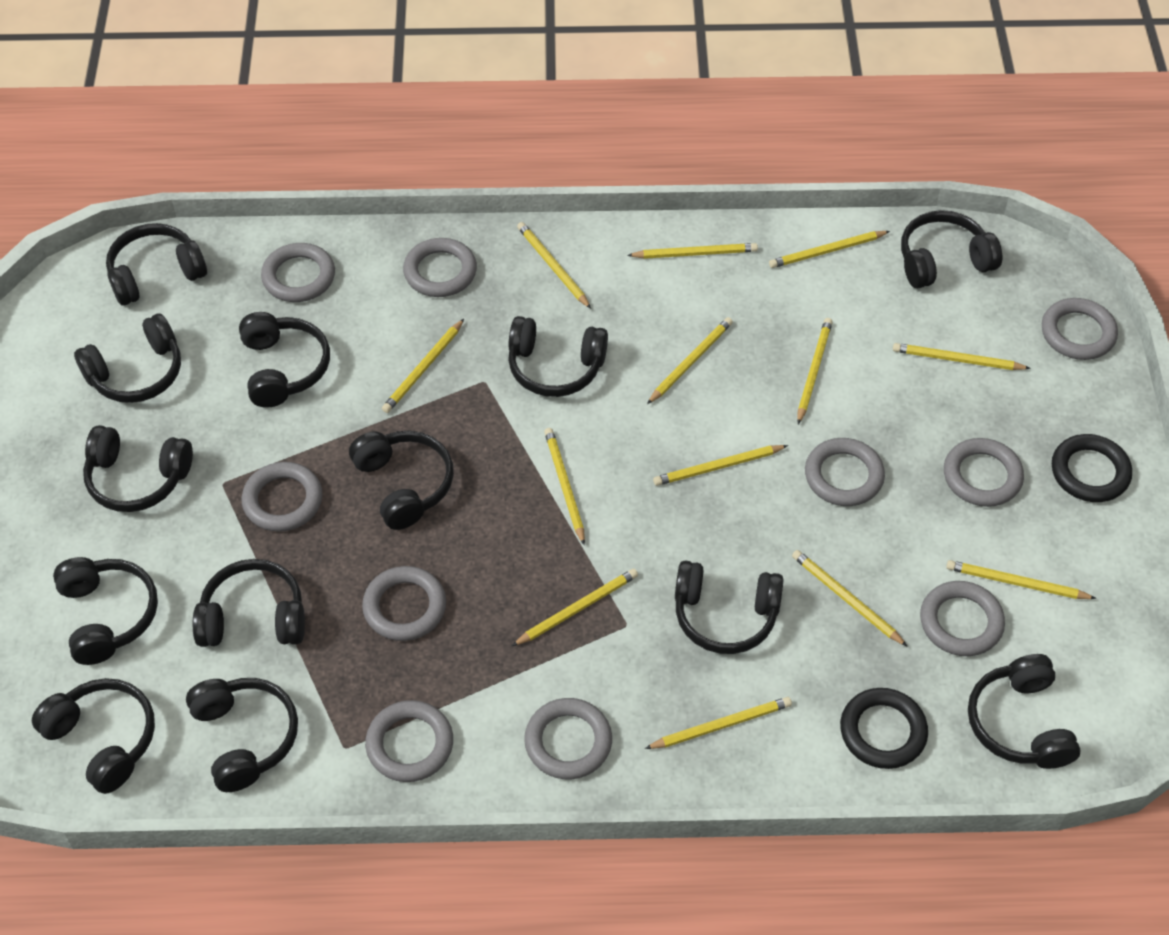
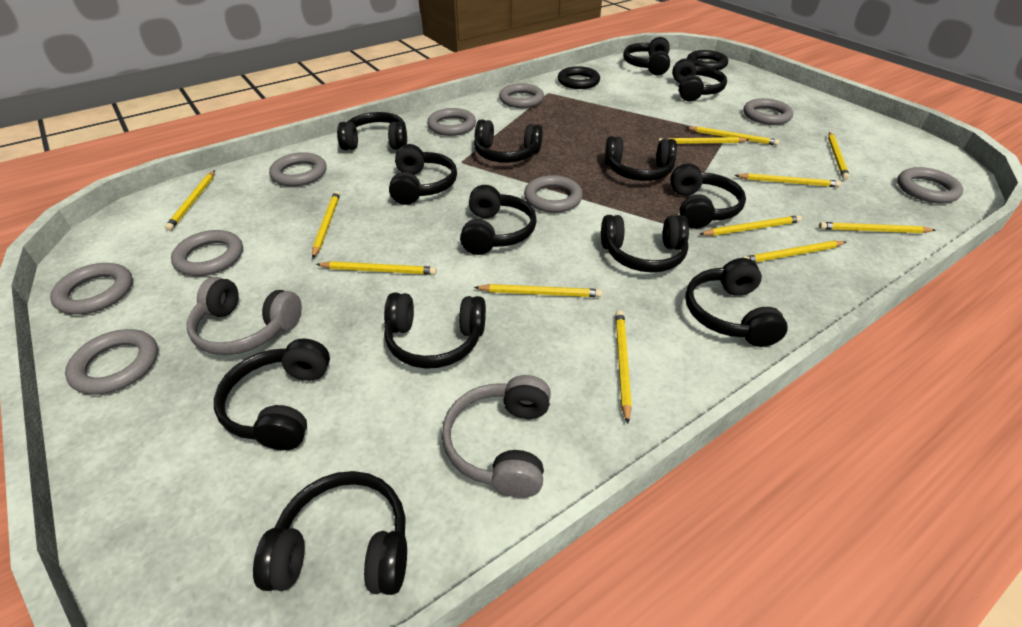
grey headphones: 0 -> 2
grey ring: 10 -> 9
yellow pencil: 13 -> 12

